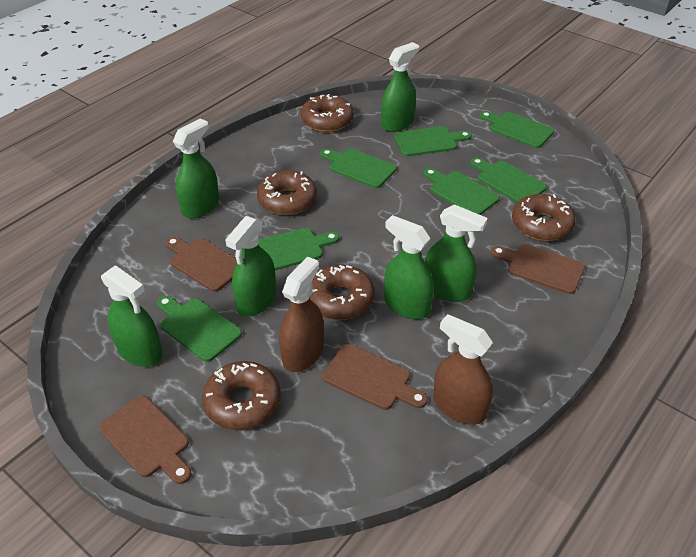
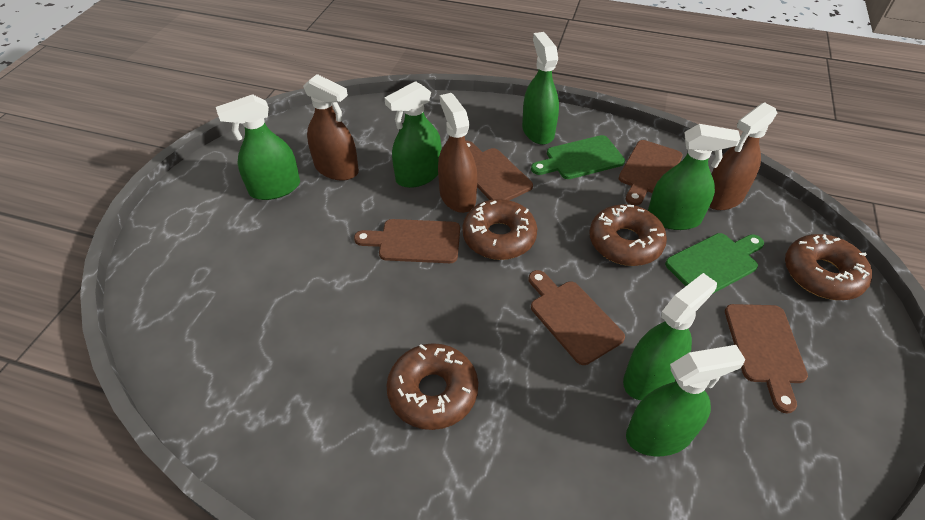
brown cutting board: 4 -> 5
brown donut: 5 -> 4
brown spray bottle: 2 -> 3
green cutting board: 7 -> 2

